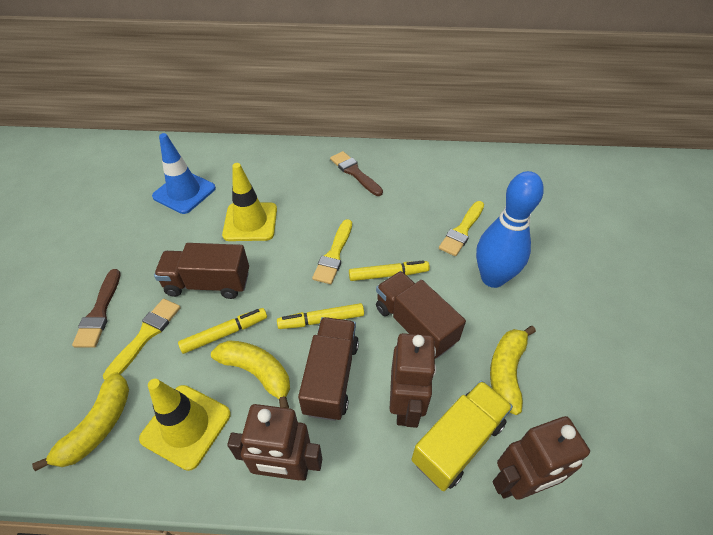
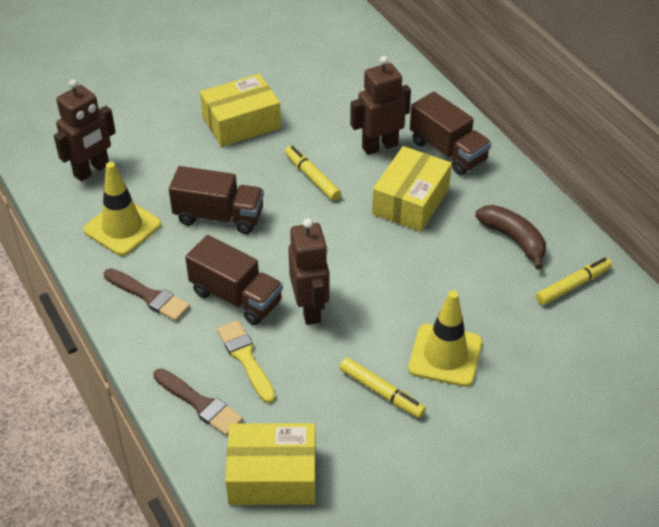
blue bowling pin: 1 -> 0
blue traffic cone: 1 -> 0
brown banana: 0 -> 1
yellow banana: 3 -> 0
yellow box: 0 -> 3
yellow brush: 3 -> 1
yellow truck: 1 -> 0

